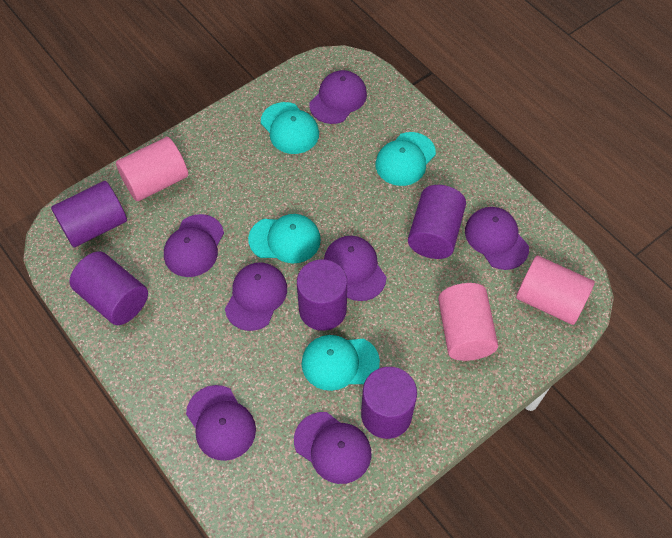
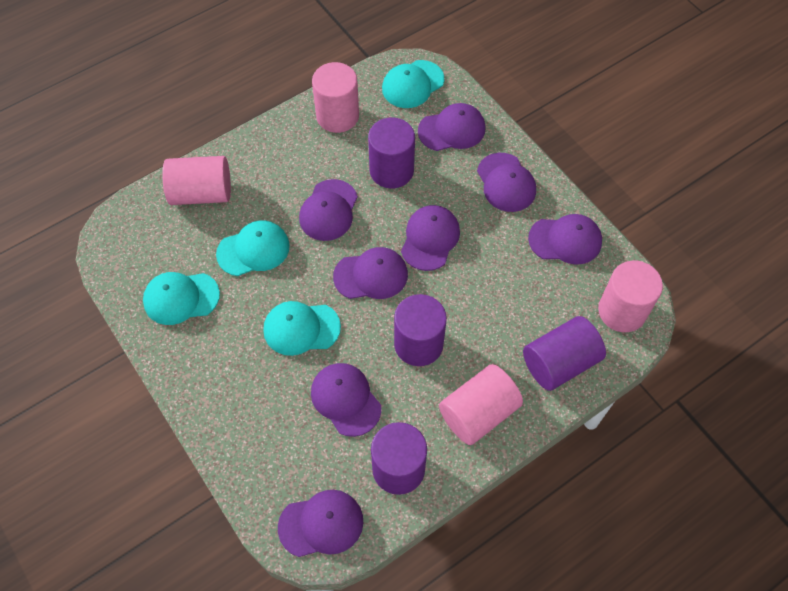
pink cylinder: 3 -> 4
purple cap: 7 -> 8
purple cylinder: 5 -> 4

